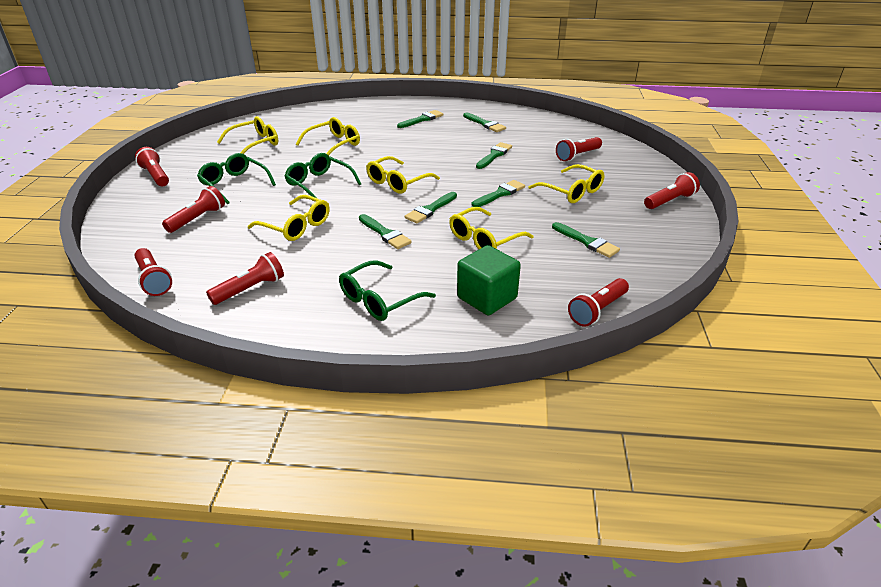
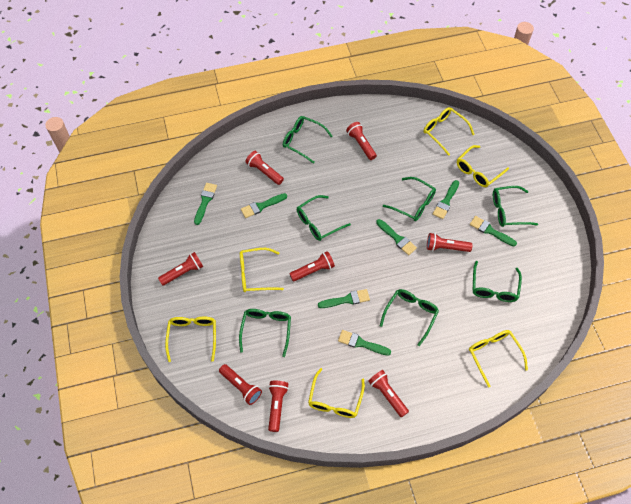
green cube: 1 -> 0
green glasses: 3 -> 7
red flashlight: 7 -> 8

